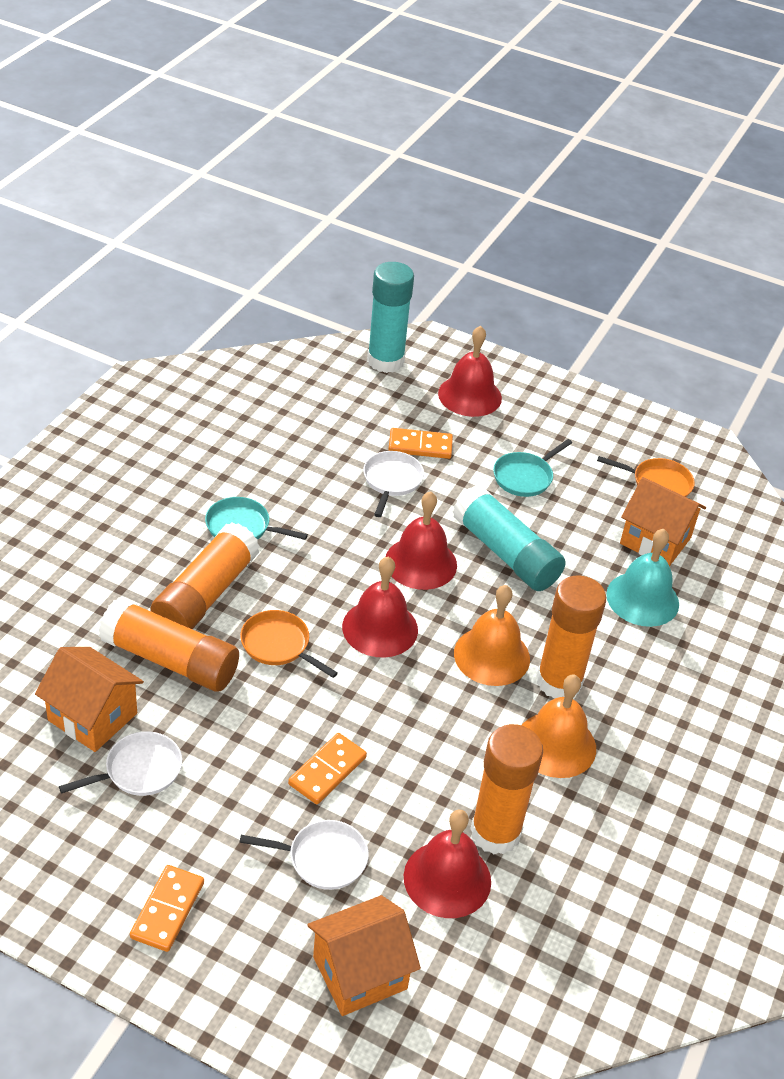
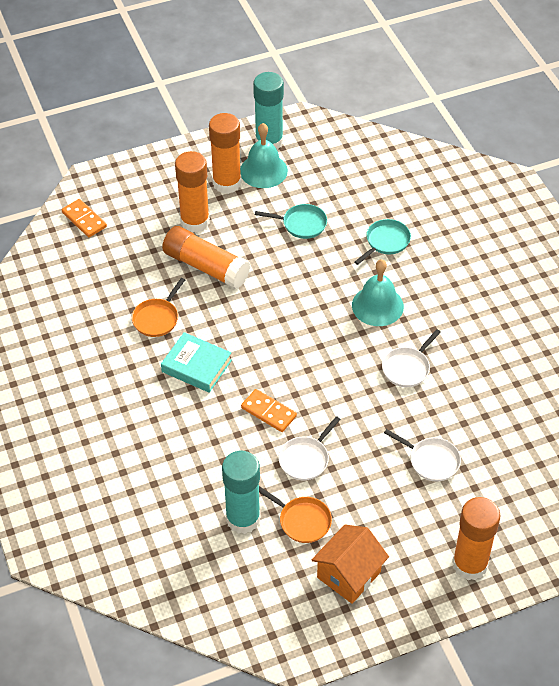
orange bell: 2 -> 0
orange domino: 3 -> 2
orange house: 3 -> 1
red bell: 4 -> 0
turquoise bell: 1 -> 2
turquoise book: 0 -> 1

